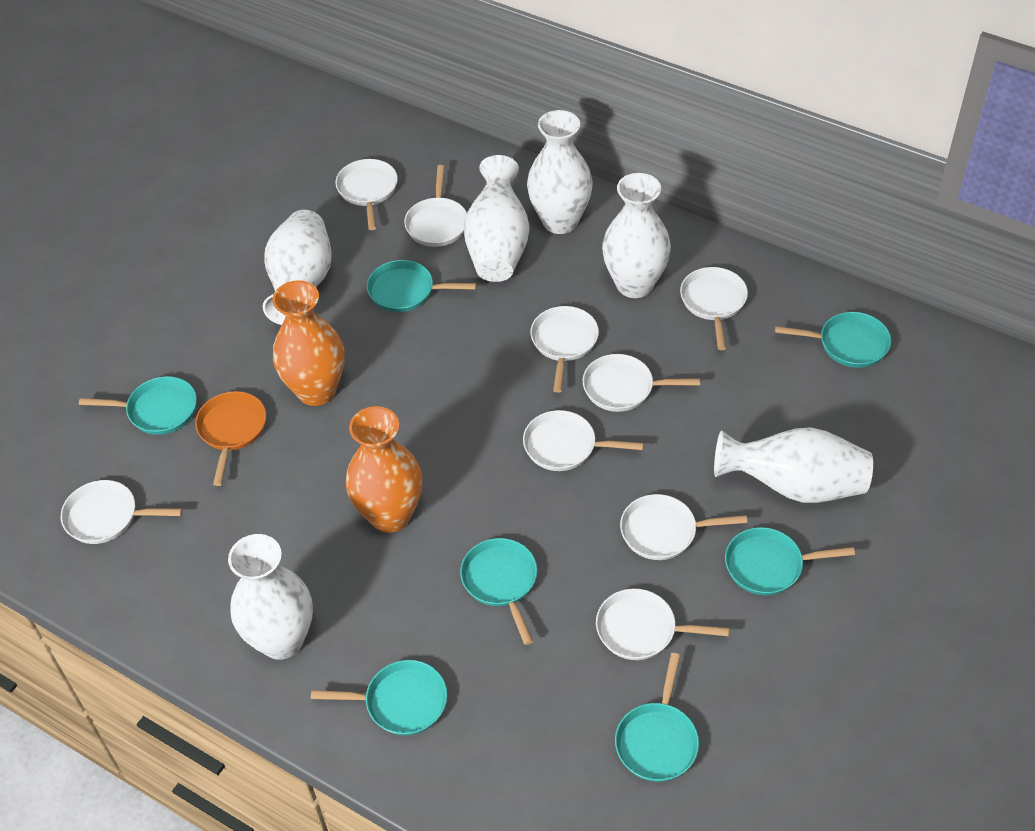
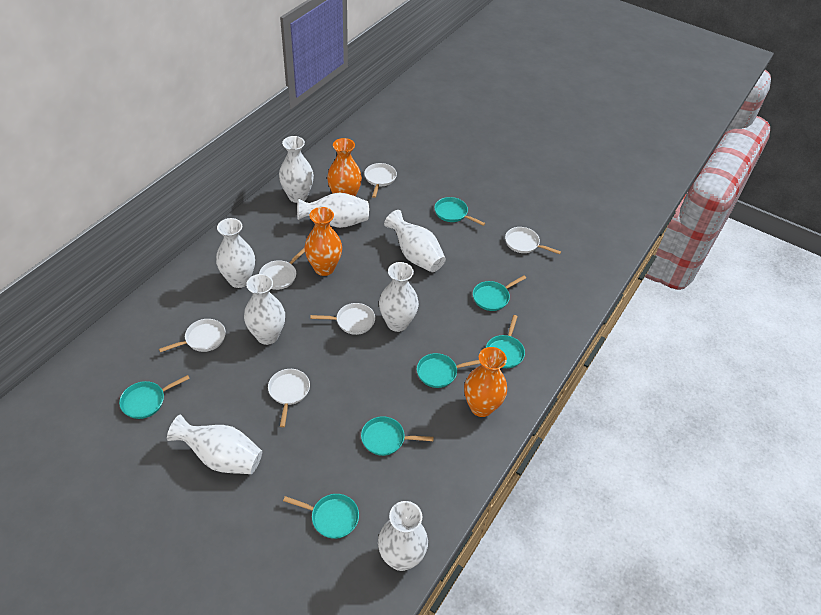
orange pan: 1 -> 0
orange vase: 2 -> 3
white pan: 9 -> 6
white vase: 6 -> 8

